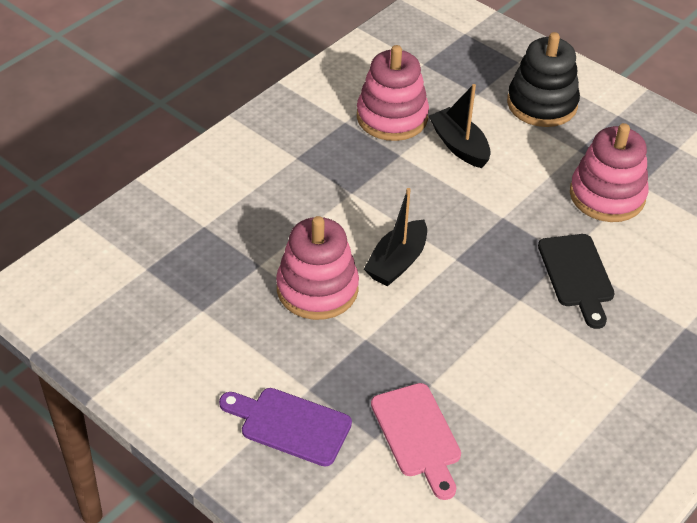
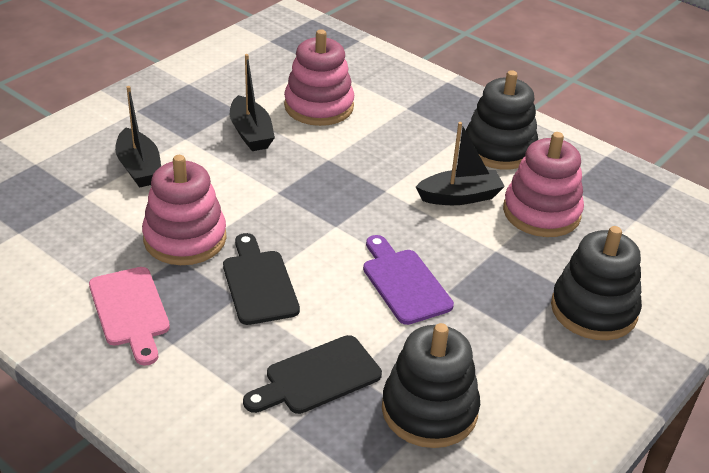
black boat: 2 -> 3
black cutting board: 1 -> 2
black stacking toy: 1 -> 3

